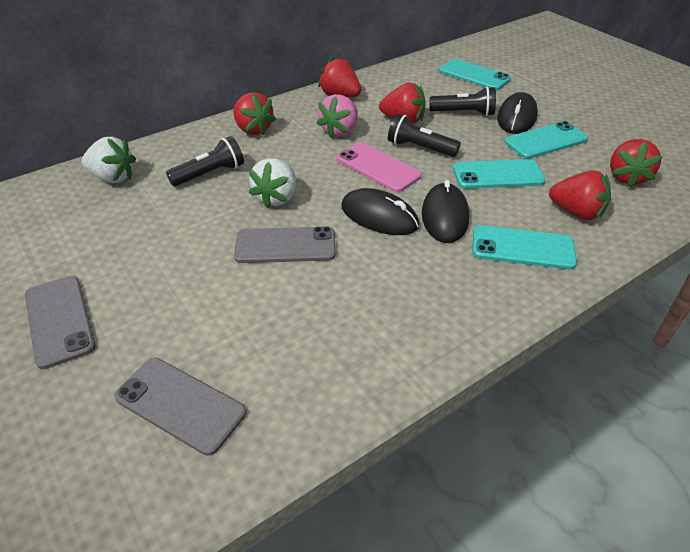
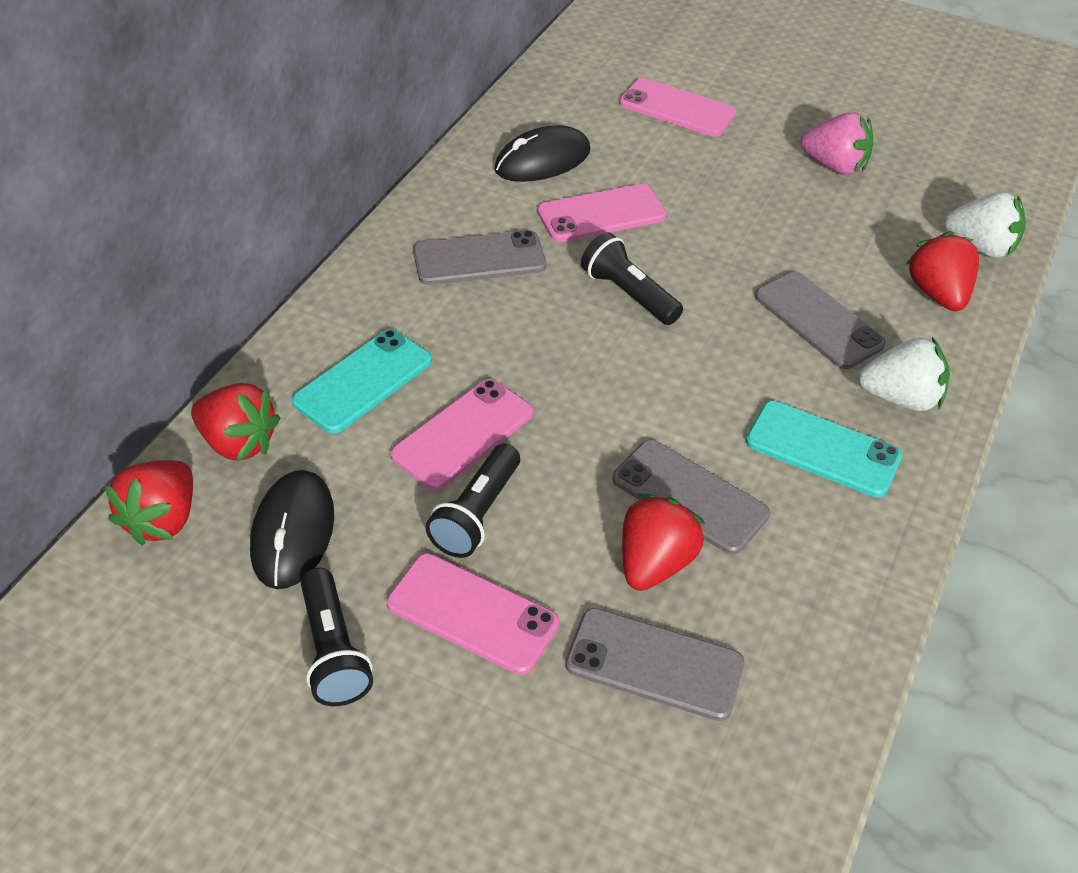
black mouse: 3 -> 2
grey phone: 3 -> 4
pink phone: 1 -> 4
red strawberry: 5 -> 4
turquoise phone: 4 -> 2

